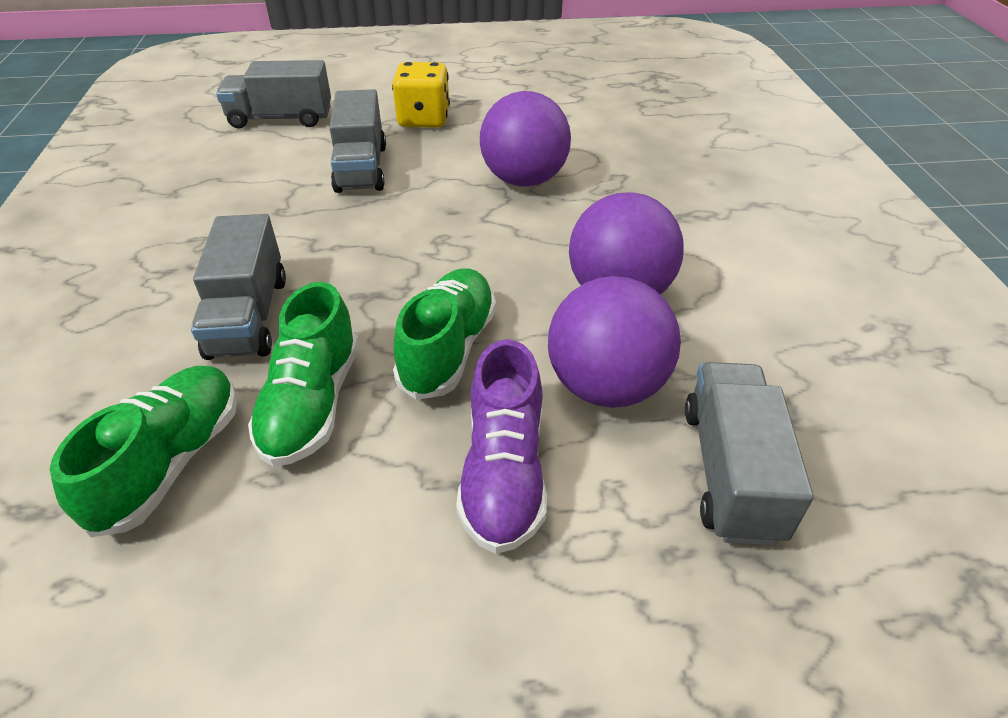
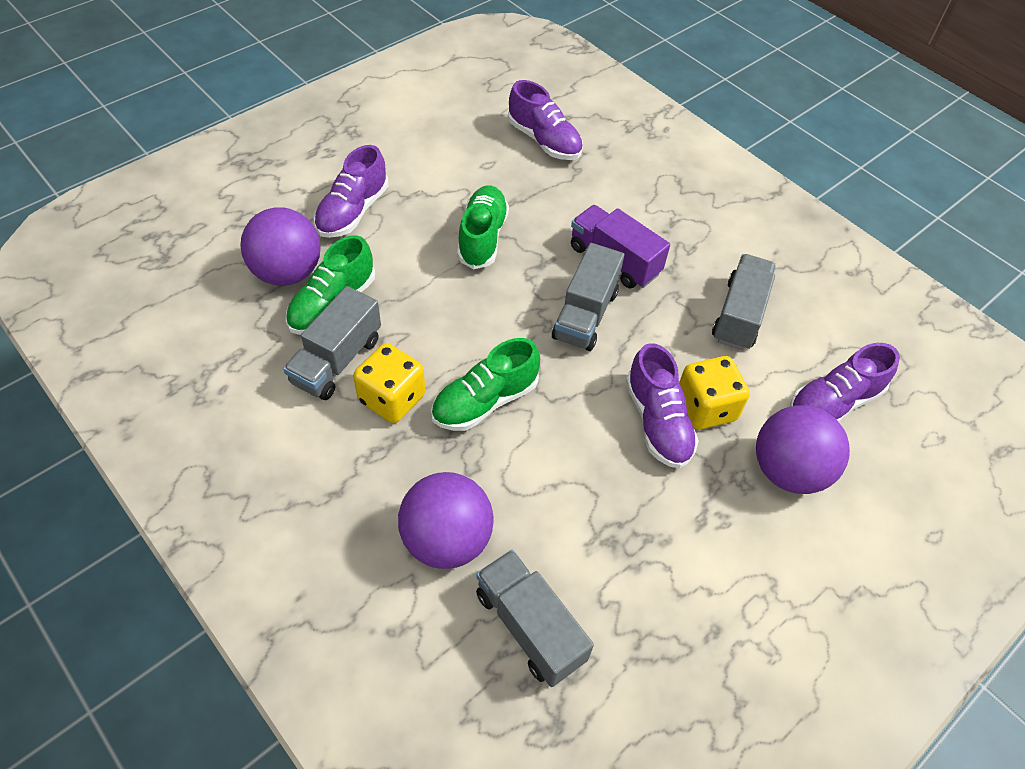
purple shoe: 1 -> 4
purple truck: 0 -> 1
yellow dice: 1 -> 2

